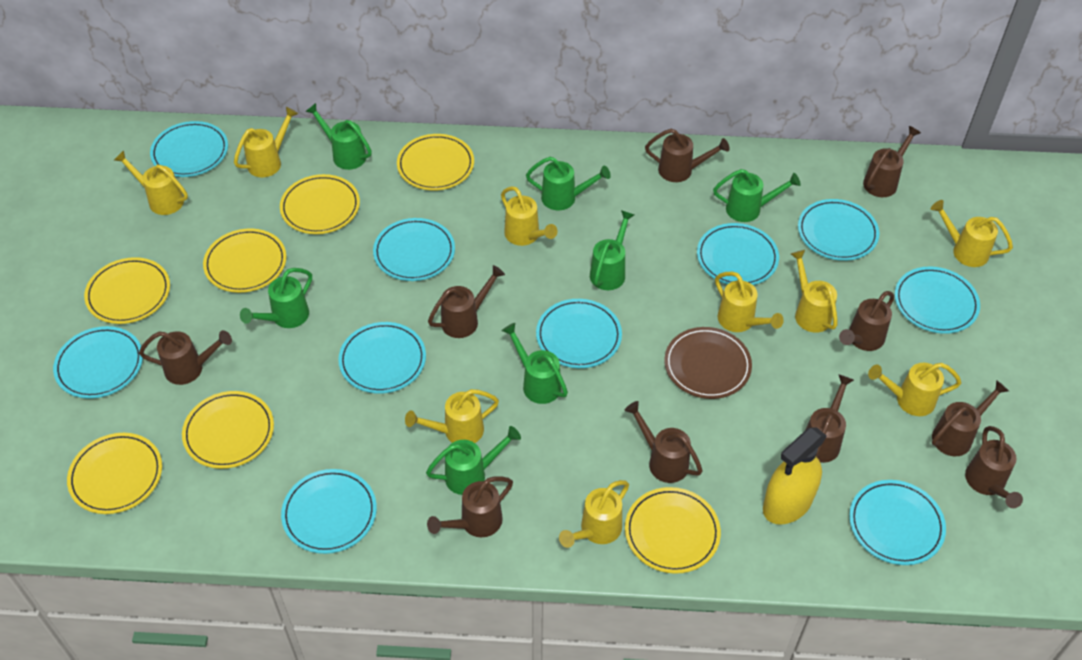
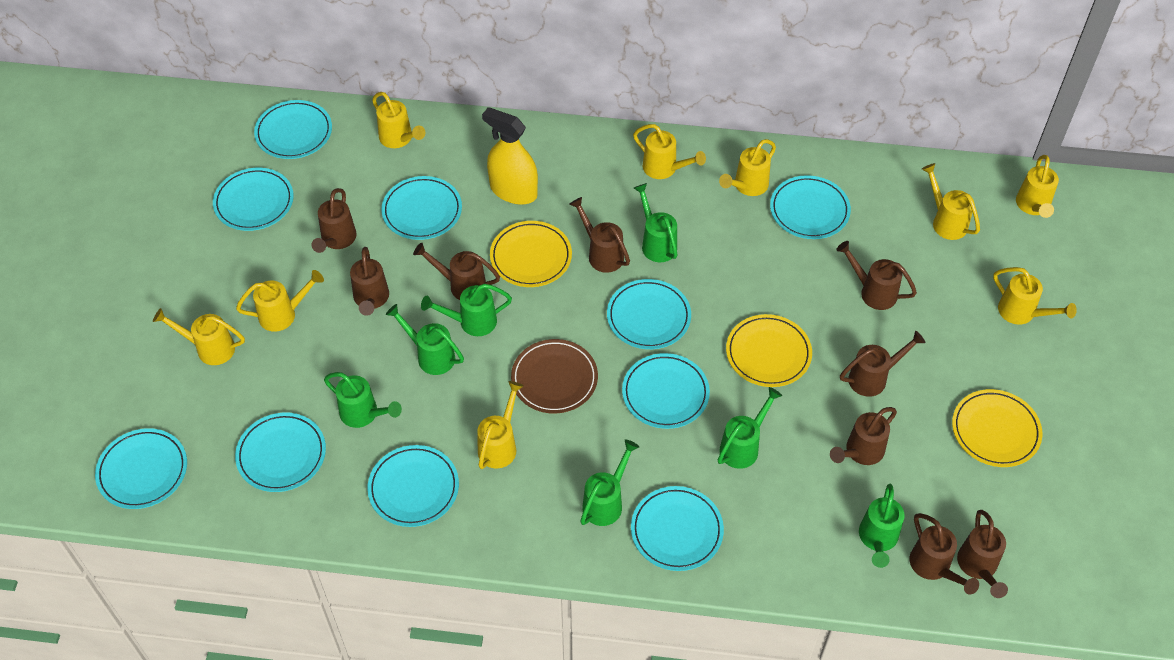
brown watering can: 10 -> 9
yellow plate: 7 -> 3

